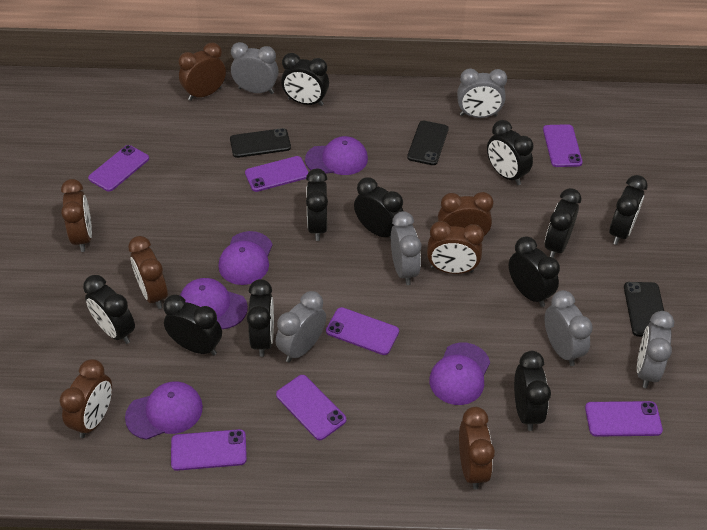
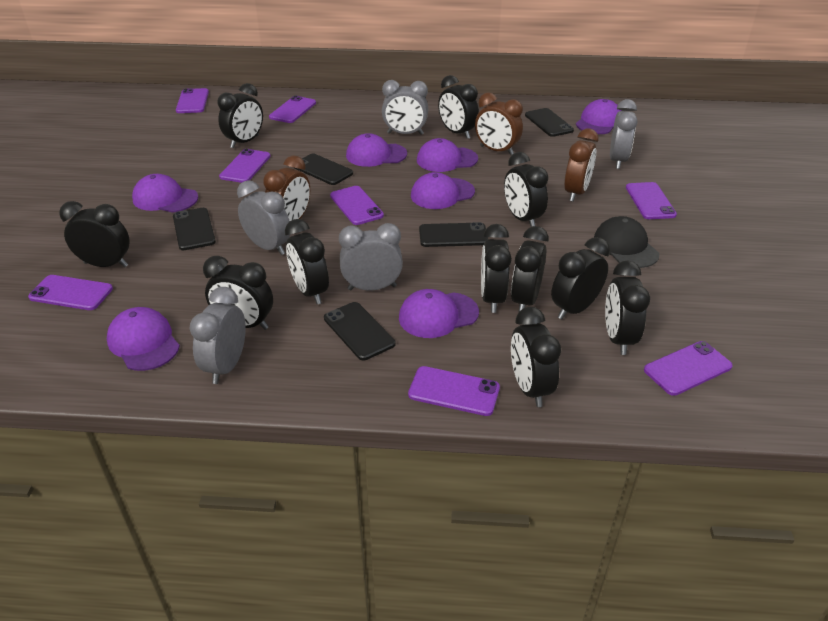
black cap: 0 -> 1
black phone: 3 -> 5
brown clock: 7 -> 3
grey clock: 6 -> 5
purple cap: 5 -> 7
purple phone: 7 -> 8

